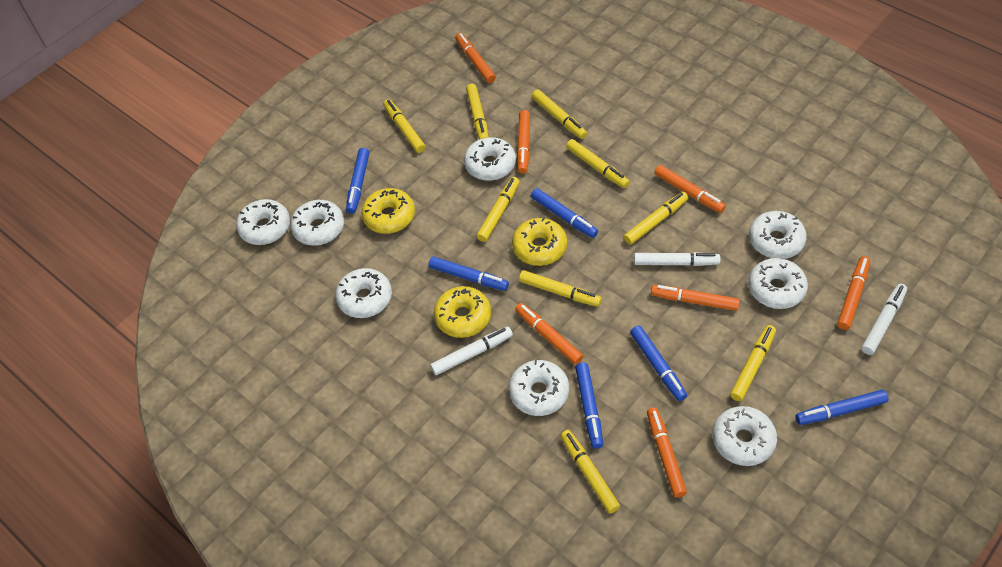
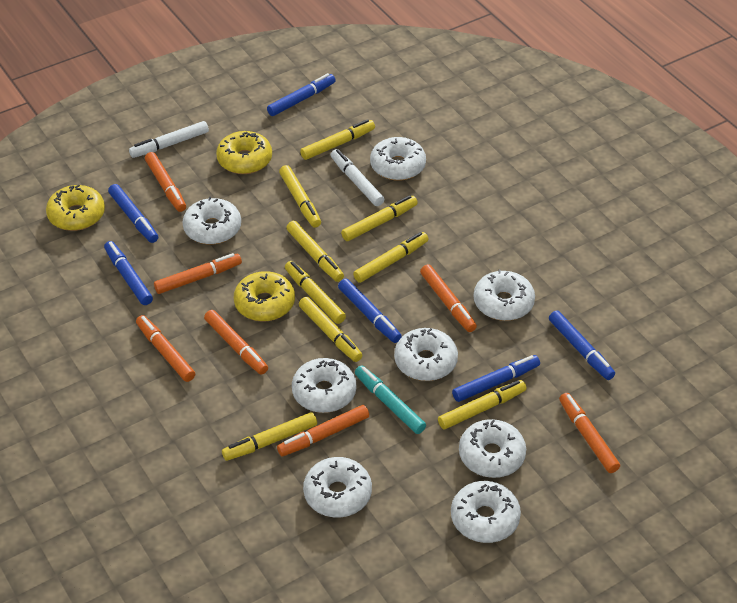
turquoise marker: 0 -> 1
white marker: 3 -> 2

